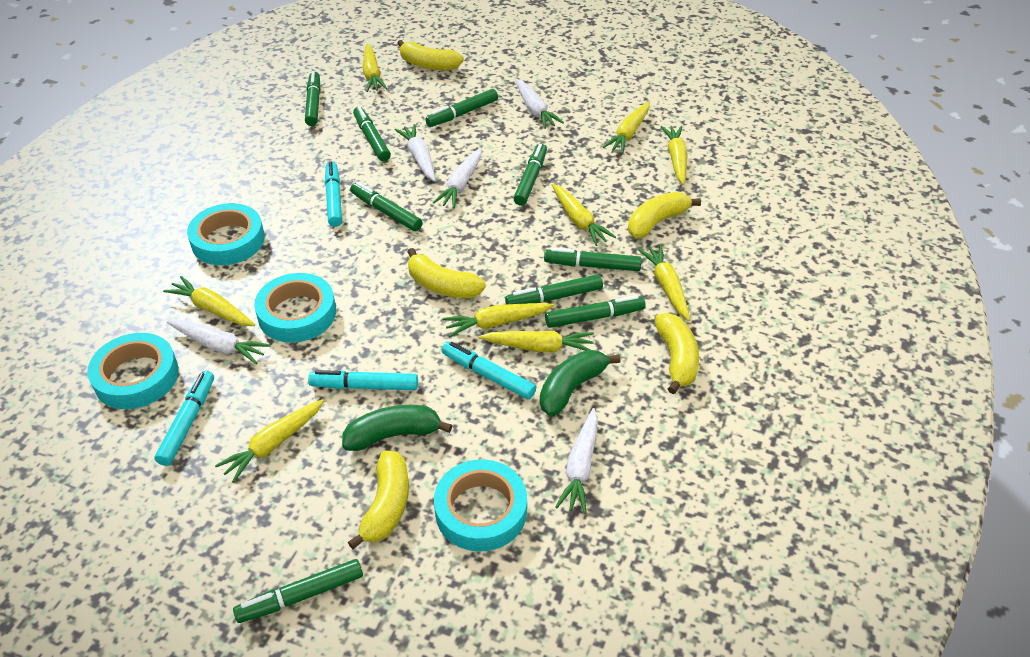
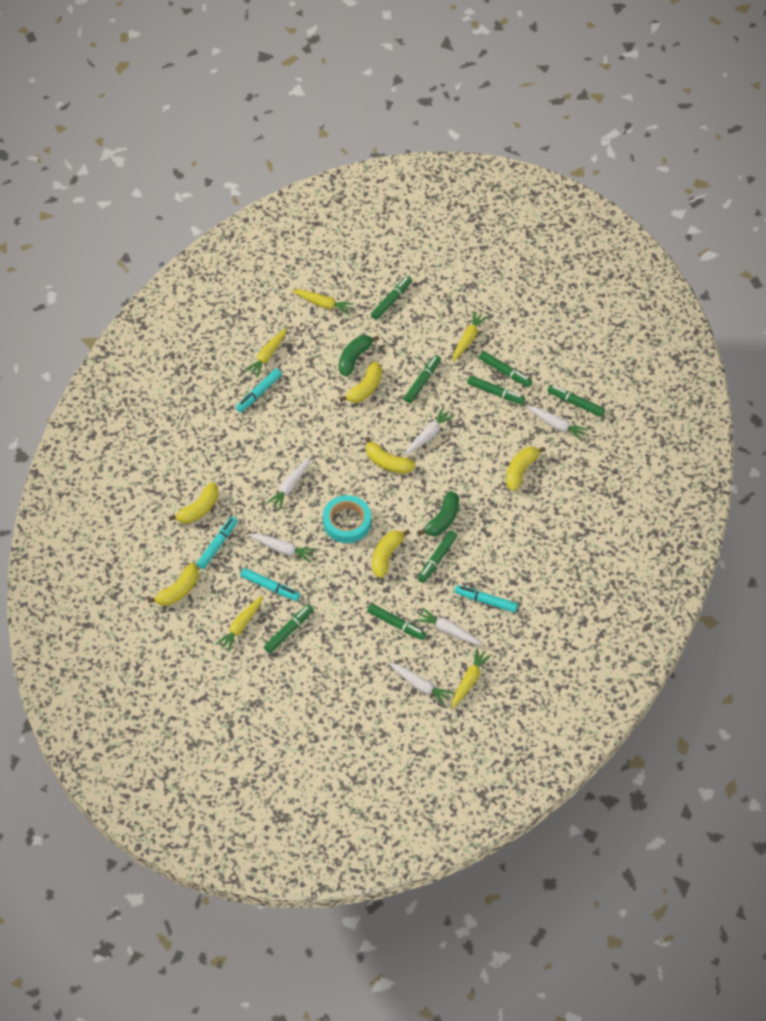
green marker: 9 -> 8
turquoise tape: 4 -> 1
white carrot: 5 -> 6
yellow banana: 5 -> 6
yellow carrot: 9 -> 5

